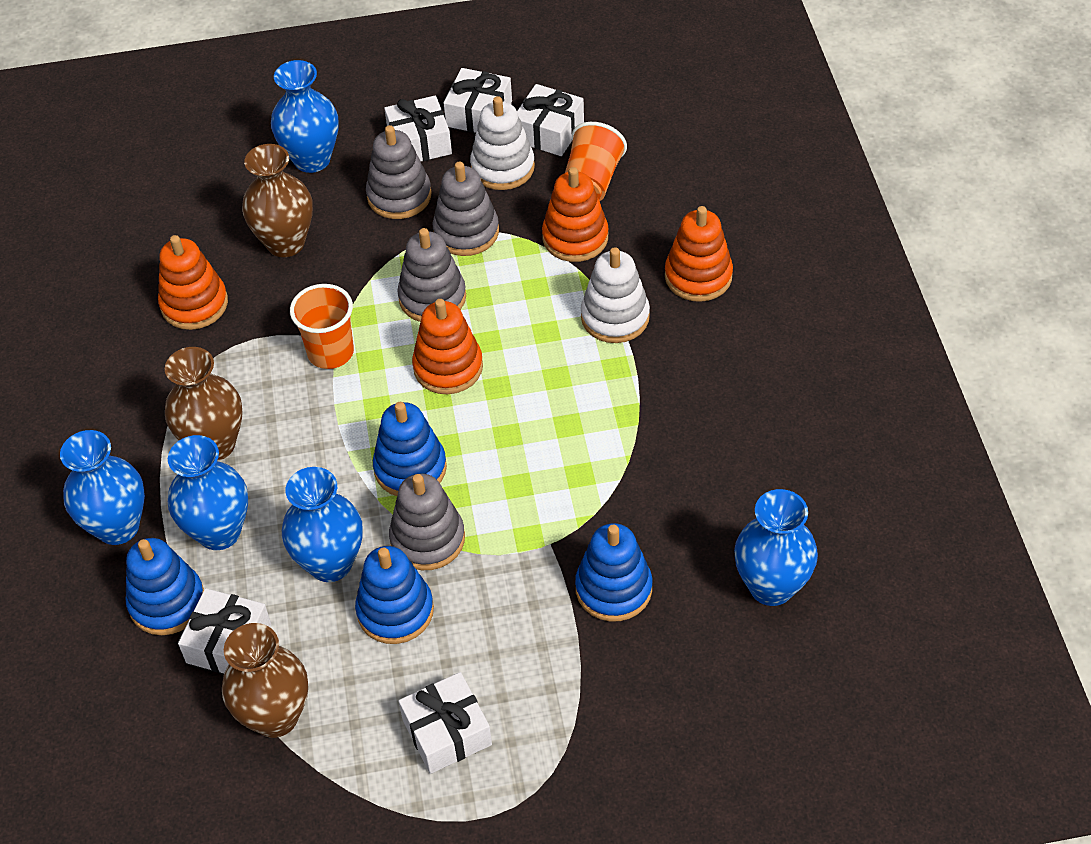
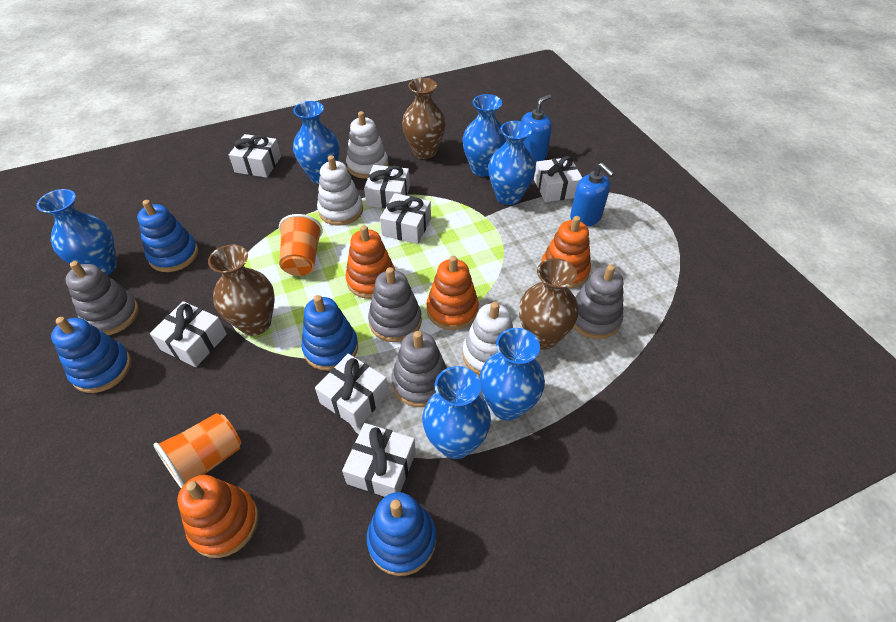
blue soap dispenser: 0 -> 2
blue vase: 5 -> 6
white gift: 5 -> 7
white stacking toy: 2 -> 3

